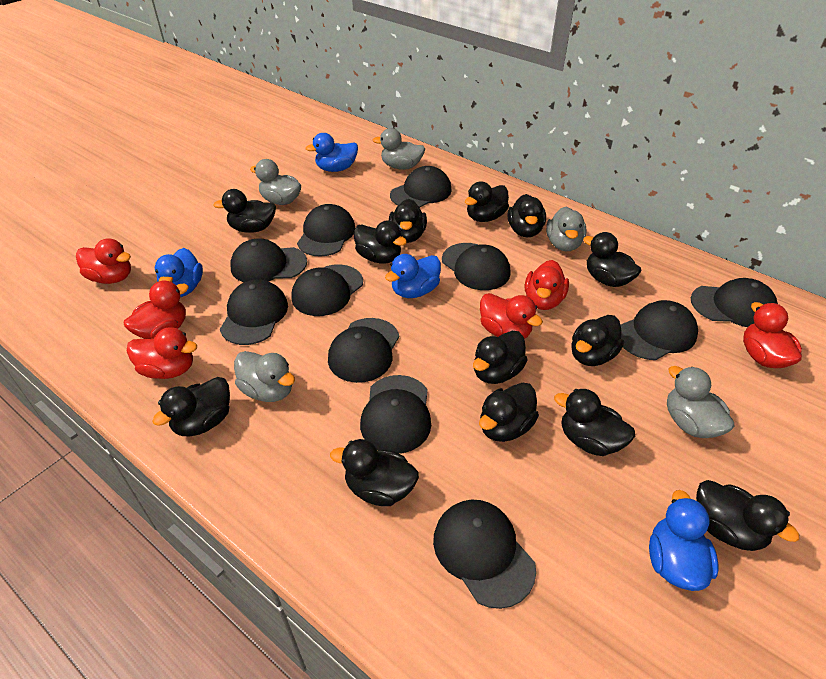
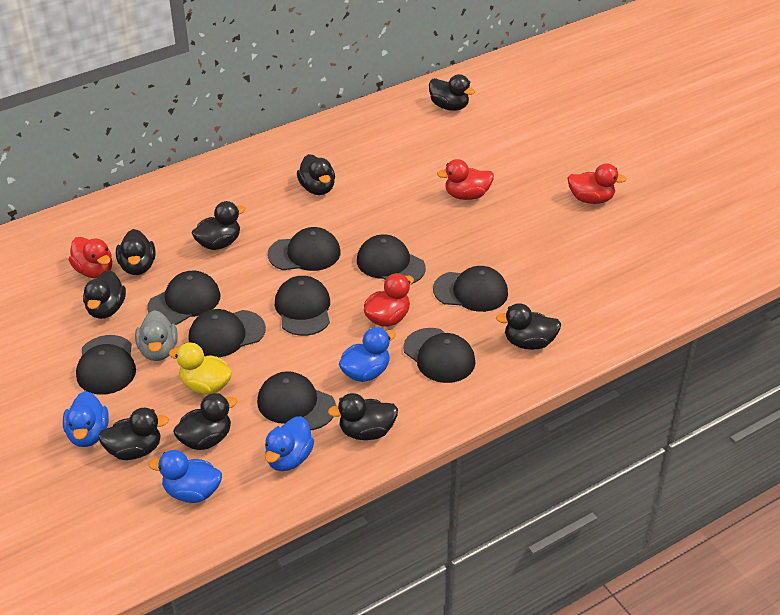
black cap: 11 -> 9
black duck: 13 -> 9
grey duck: 5 -> 1
red duck: 6 -> 4
yellow duck: 0 -> 1

